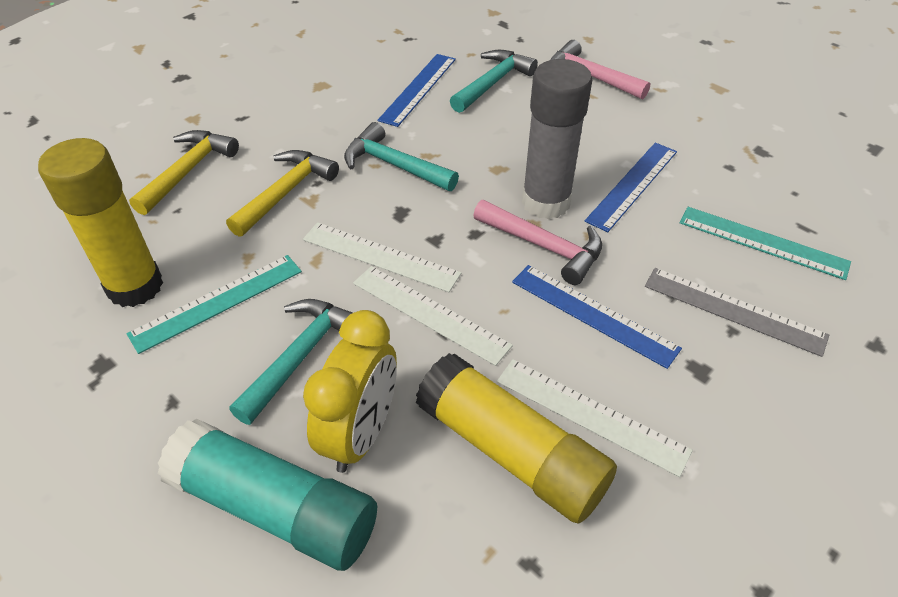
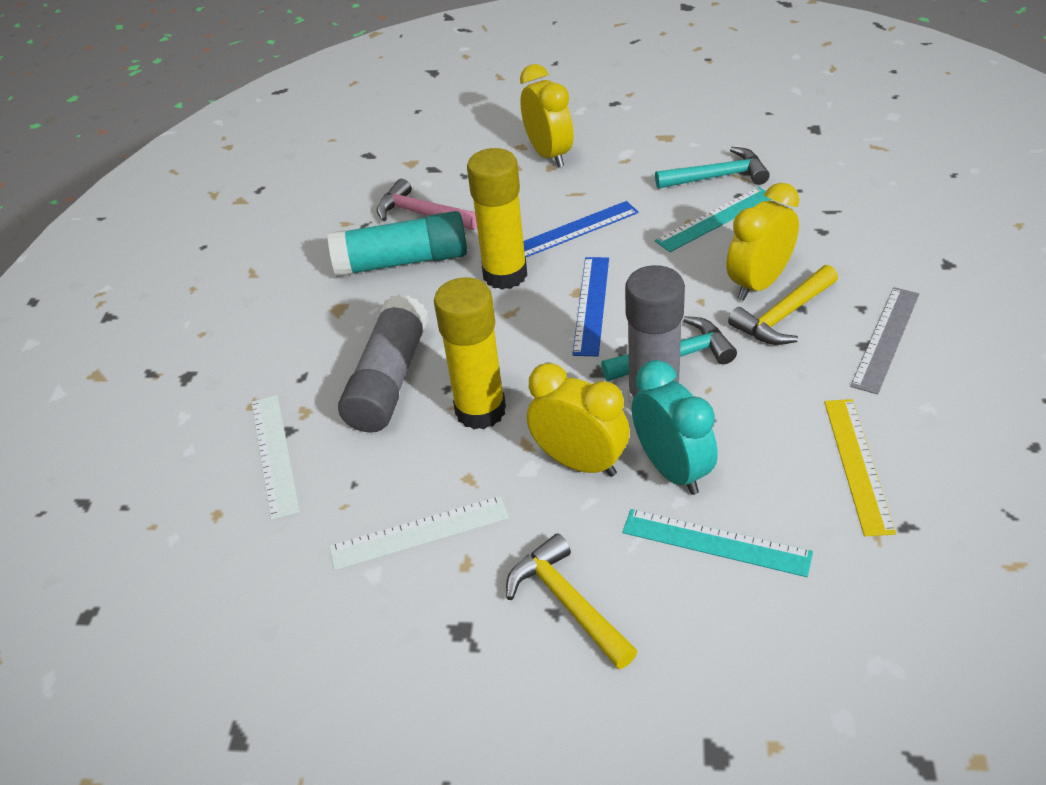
blue ruler: 3 -> 2
grey glue stick: 1 -> 2
pink hammer: 2 -> 1
turquoise clock: 0 -> 1
turquoise hammer: 3 -> 2
white ruler: 3 -> 2
yellow clock: 1 -> 3
yellow ruler: 0 -> 1

